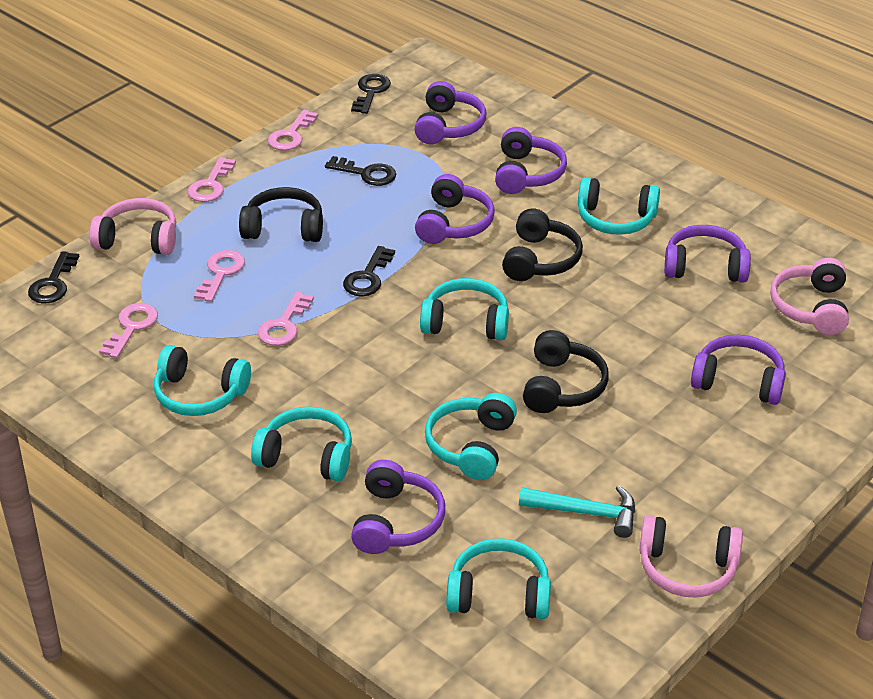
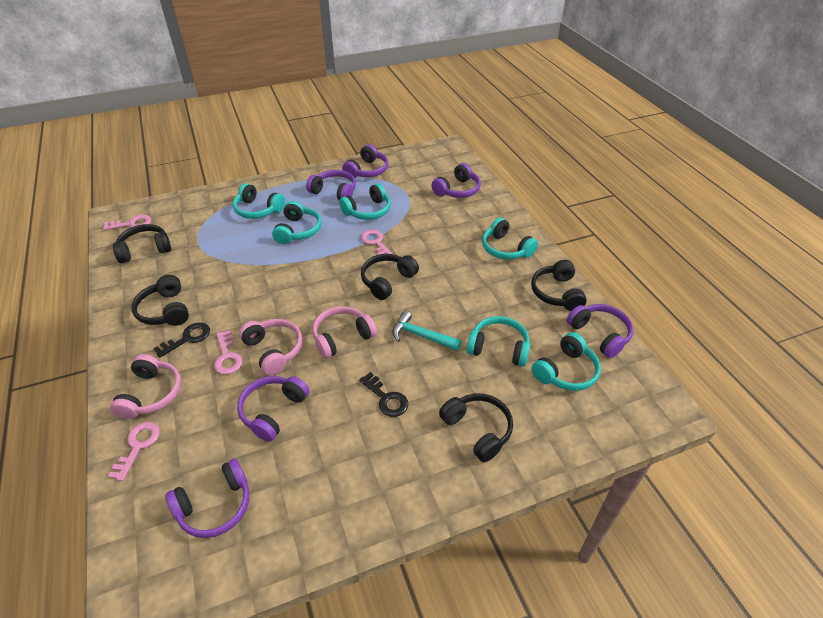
black headphones: 3 -> 5
black key: 4 -> 2
pink key: 5 -> 4

